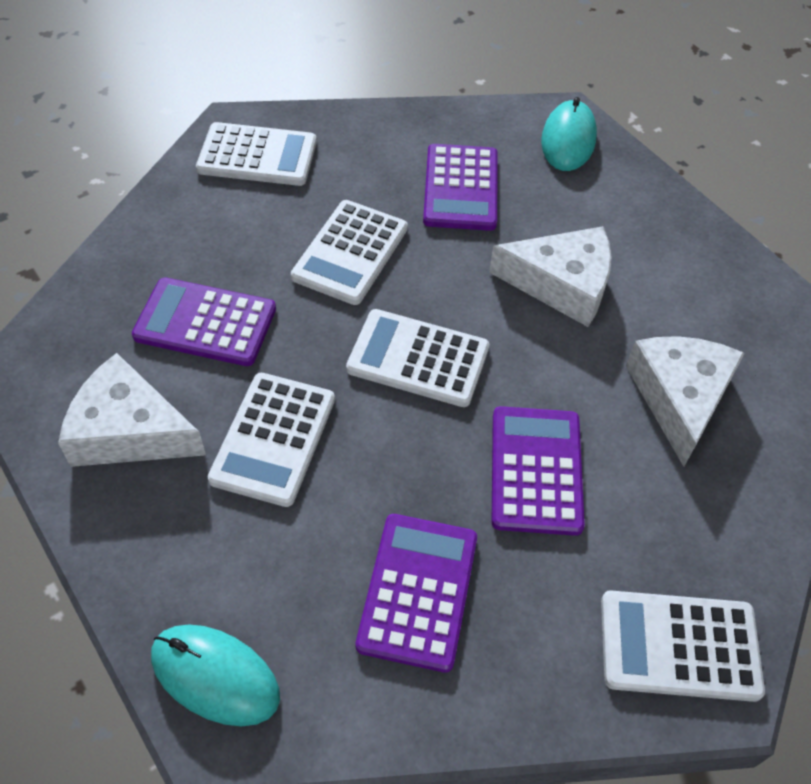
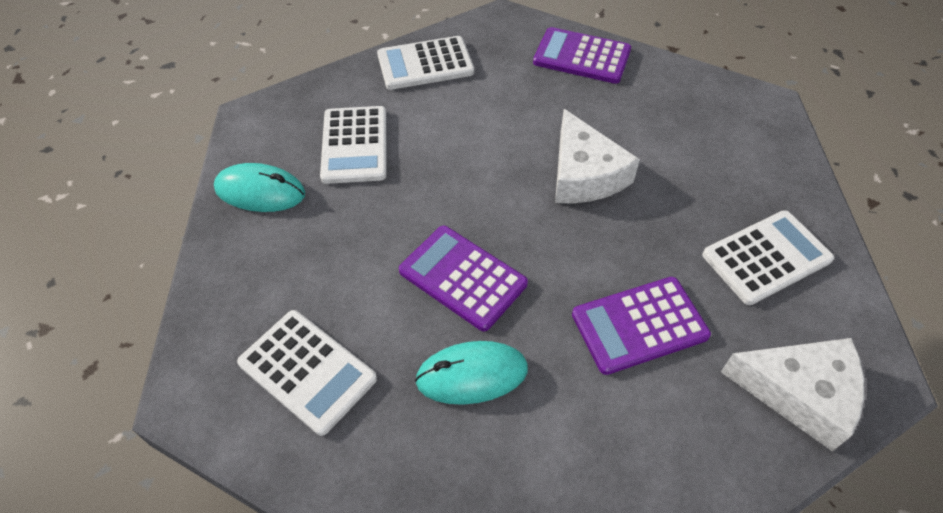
purple calculator: 4 -> 3
white calculator: 5 -> 4
white cheese: 3 -> 2

